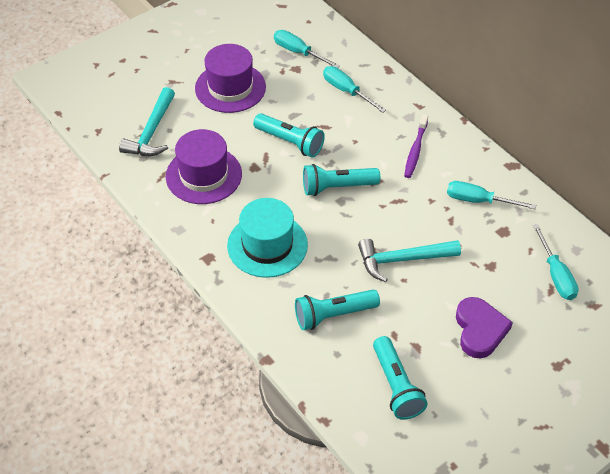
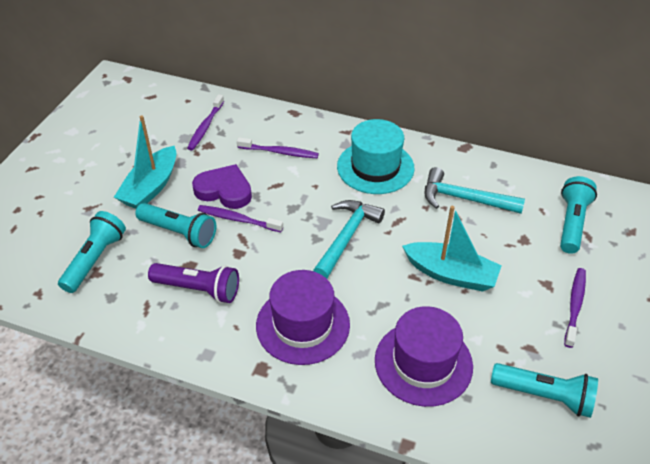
purple flashlight: 0 -> 1
purple toothbrush: 1 -> 4
turquoise boat: 0 -> 2
turquoise screwdriver: 4 -> 0

